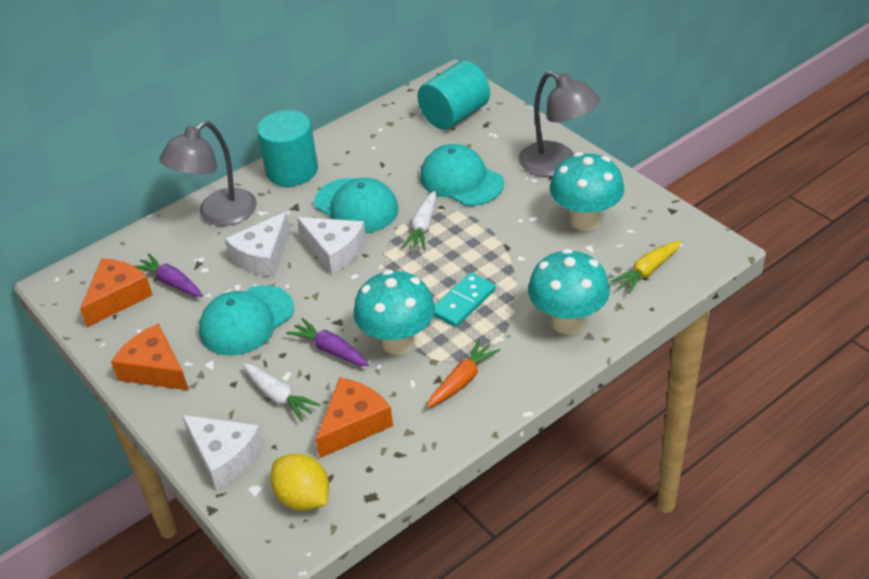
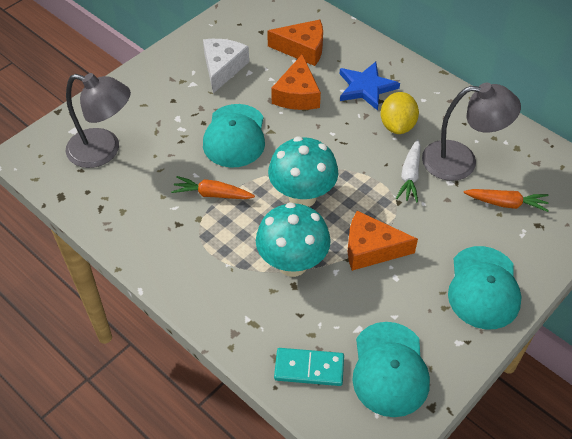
blue star: 0 -> 1
orange carrot: 1 -> 2
purple carrot: 2 -> 0
turquoise cylinder: 2 -> 0
turquoise mushroom: 3 -> 2
white carrot: 2 -> 1
white cheese: 3 -> 1
yellow carrot: 1 -> 0

